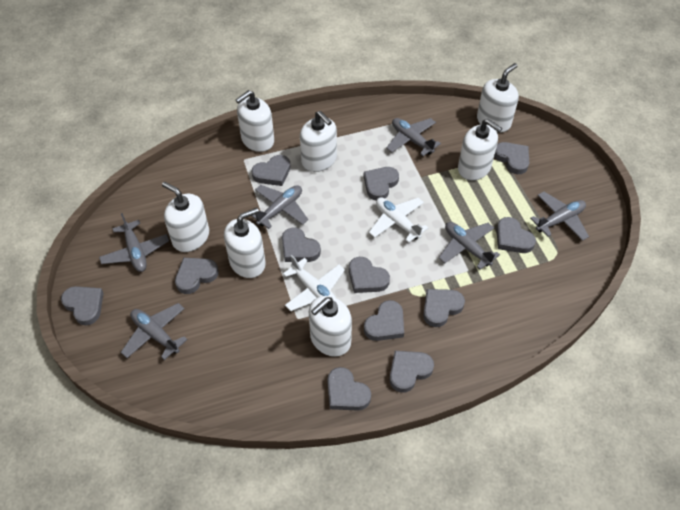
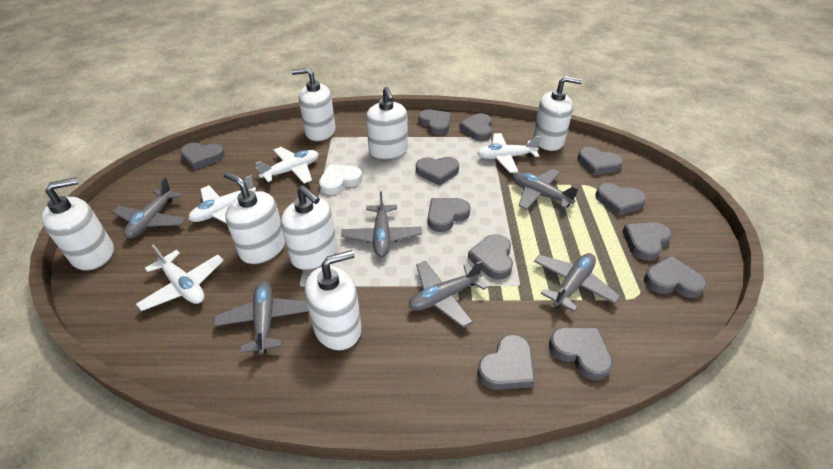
white heart: 0 -> 1
white plane: 2 -> 4

